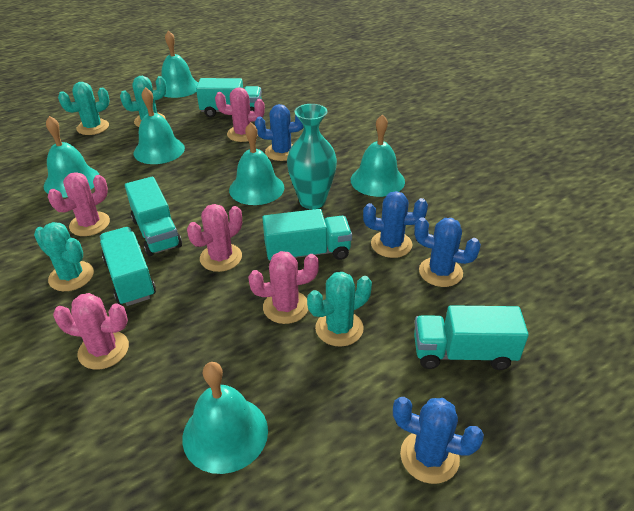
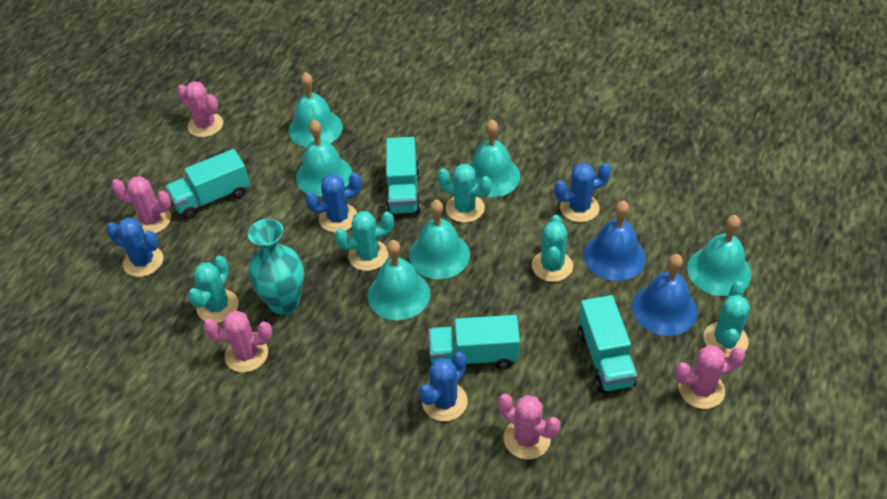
blue bell: 0 -> 2
turquoise cactus: 4 -> 5
turquoise truck: 5 -> 4

